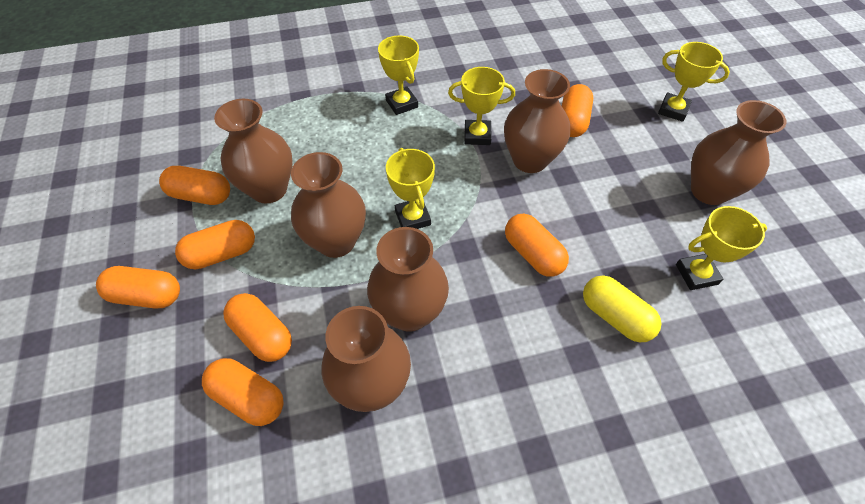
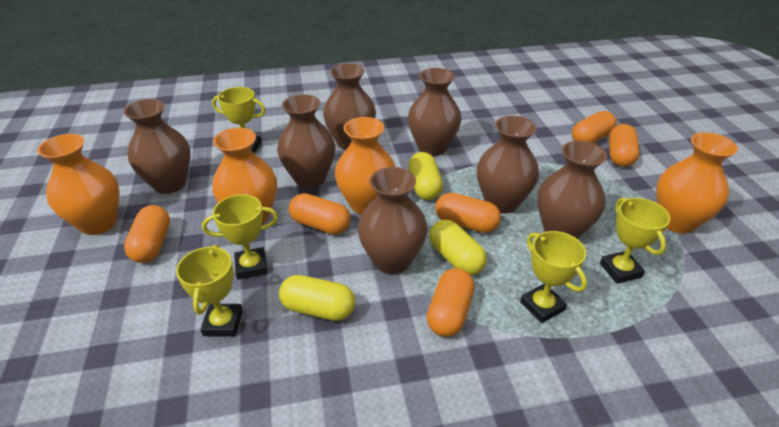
brown vase: 6 -> 7
orange capsule: 7 -> 6
orange vase: 0 -> 4
yellow capsule: 1 -> 3

